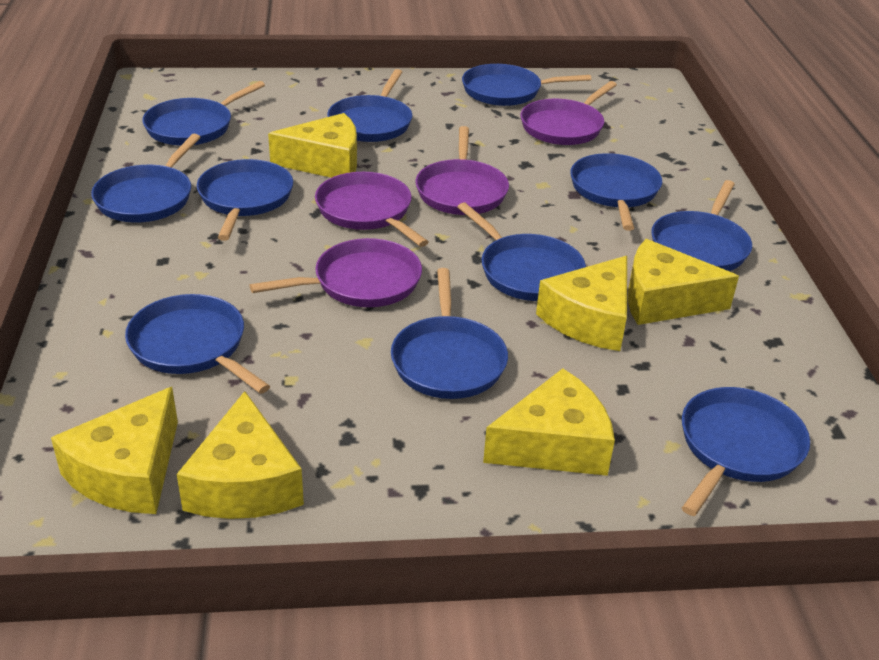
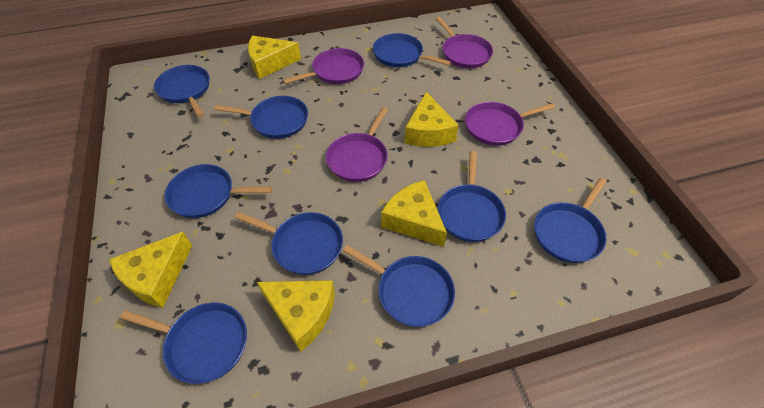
blue pan: 11 -> 9
yellow cheese: 6 -> 5

